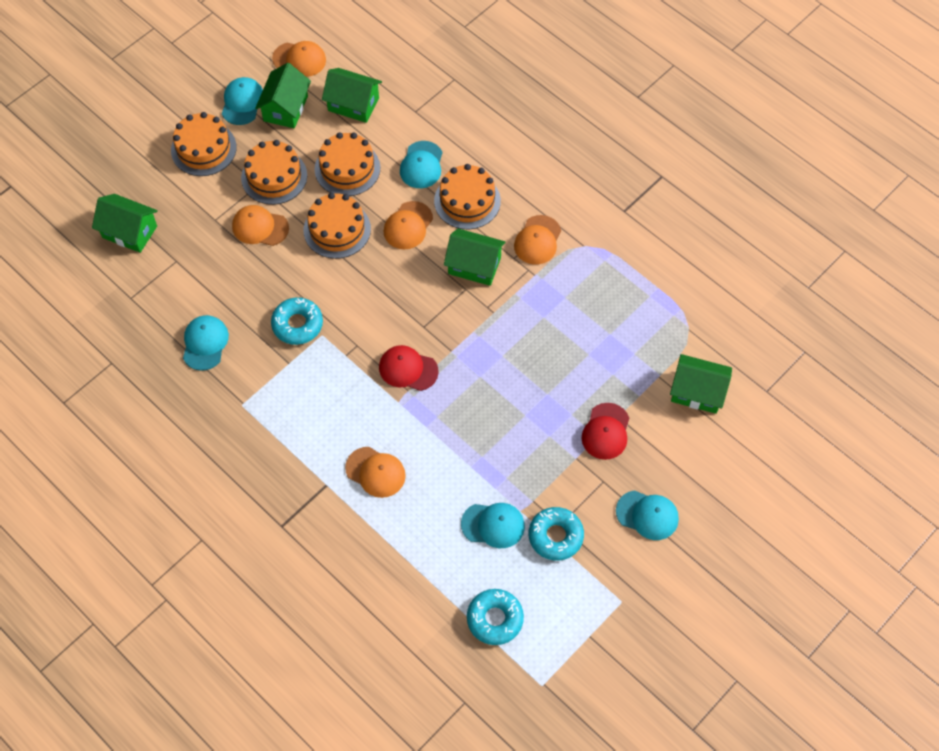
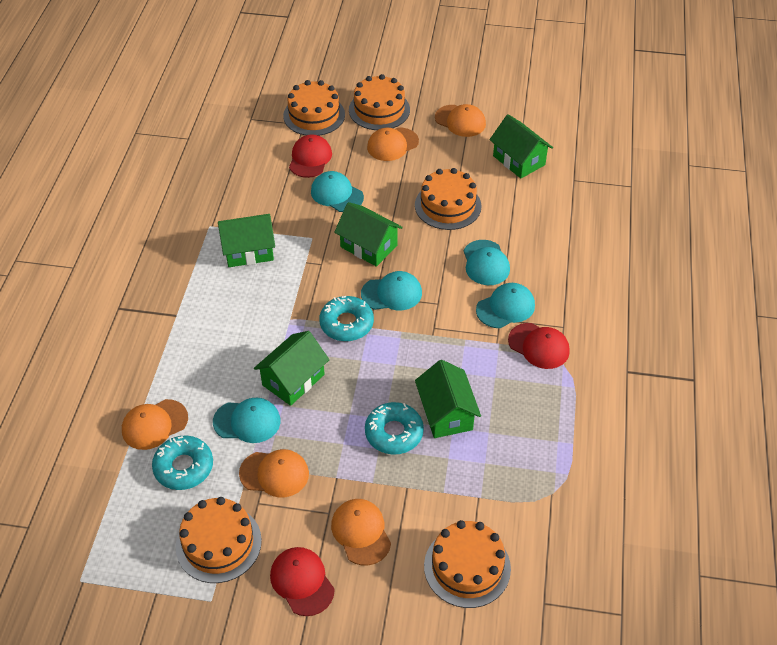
red cap: 2 -> 3

